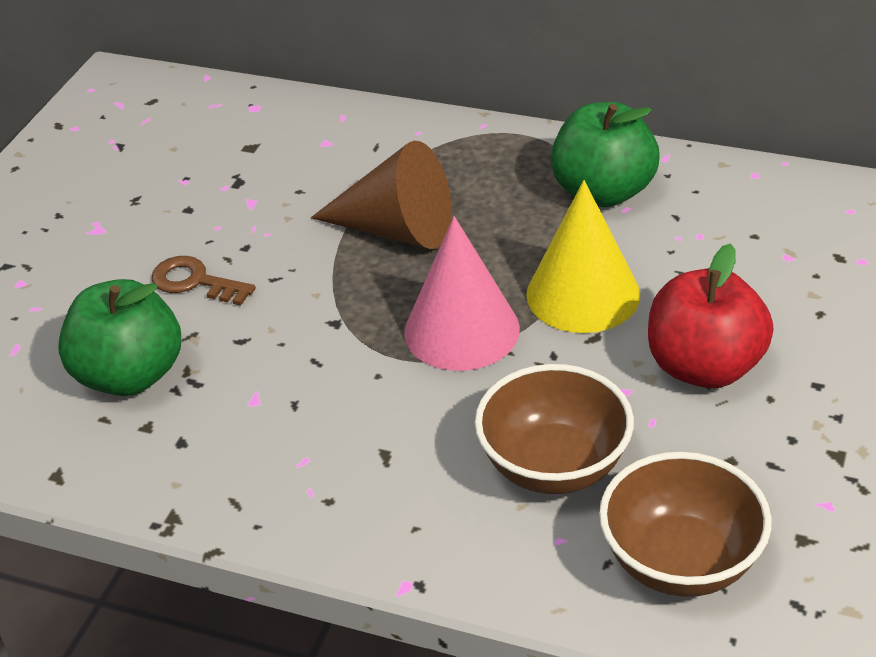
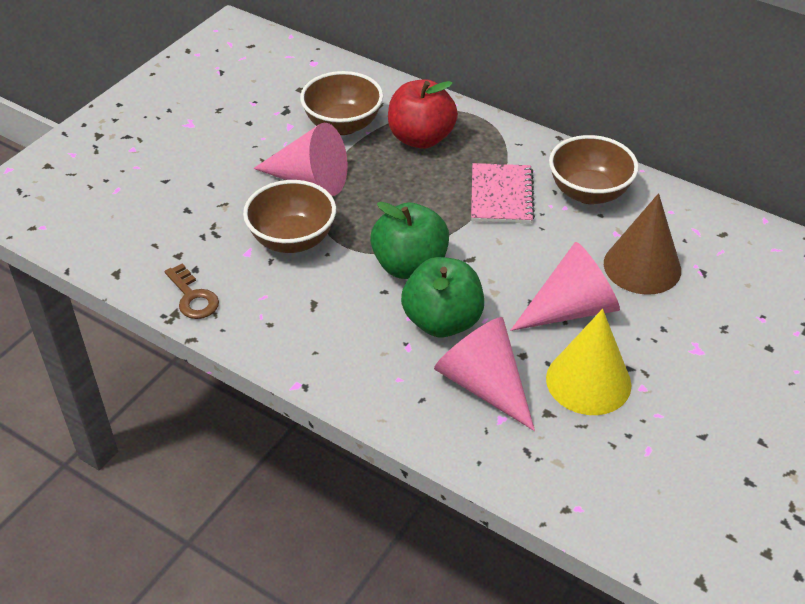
brown bowl: 2 -> 3
pink cone: 1 -> 3
pink notebook: 0 -> 1

